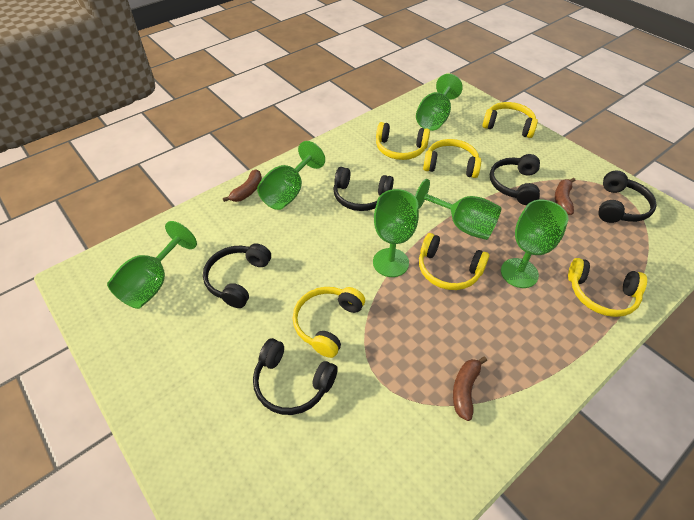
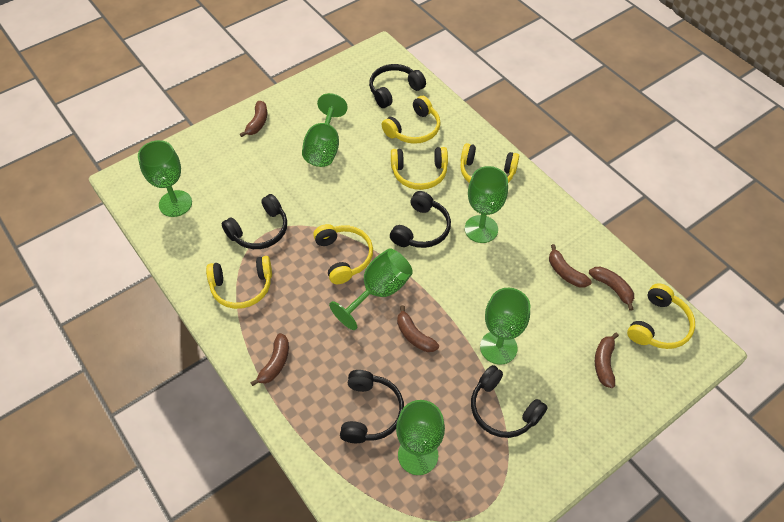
brown banana: 3 -> 6

